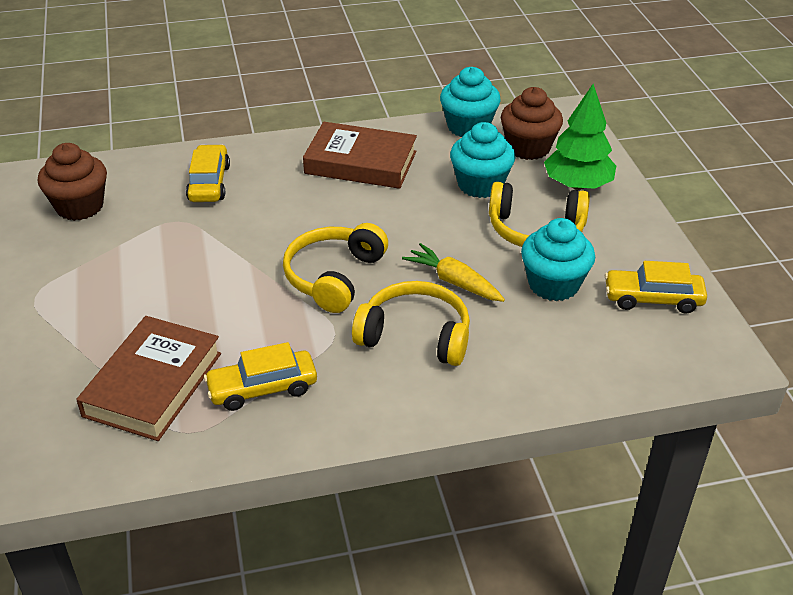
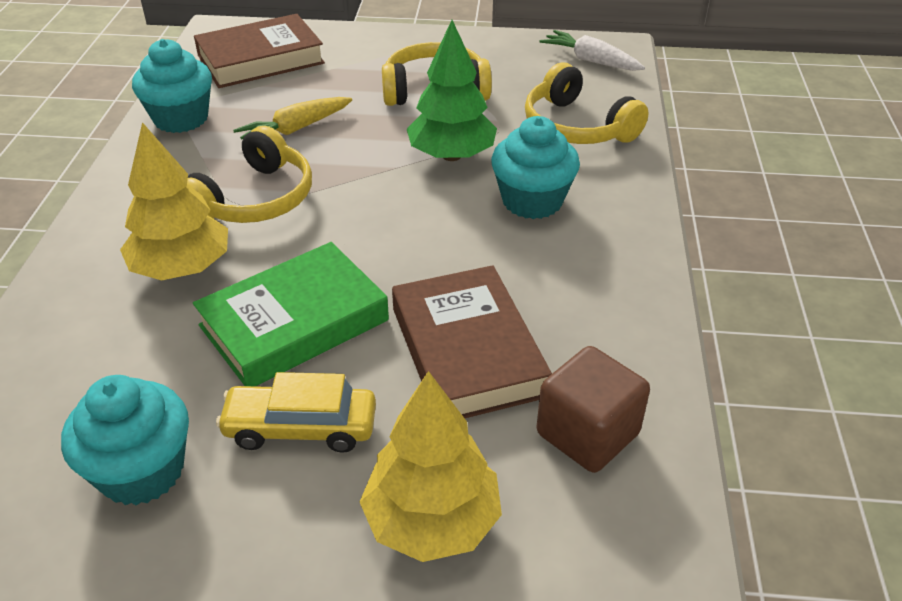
brown cube: 0 -> 1
brown cupcake: 2 -> 0
green book: 0 -> 1
white carrot: 0 -> 1
yellow car: 3 -> 1
yellow tree: 0 -> 2

